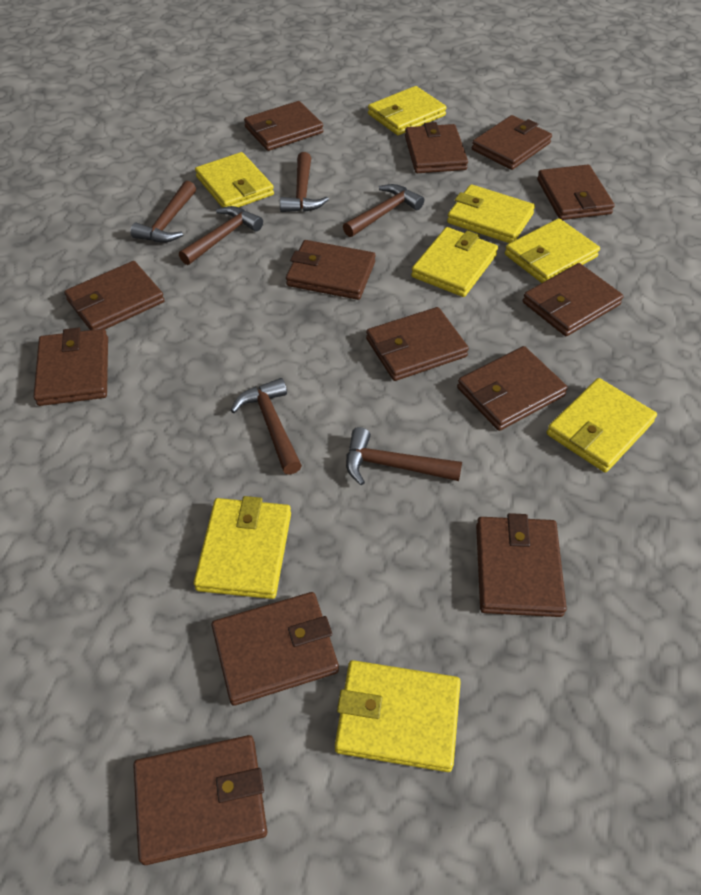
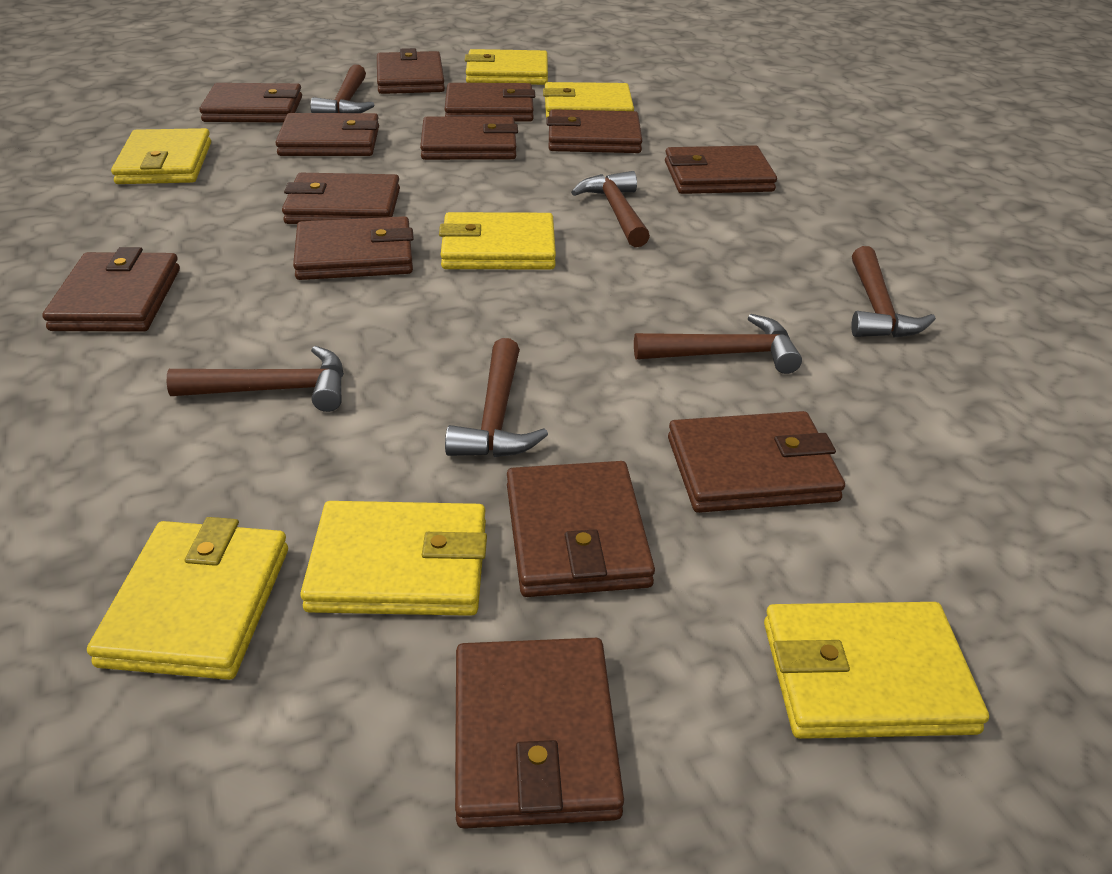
yellow wallet: 8 -> 7

